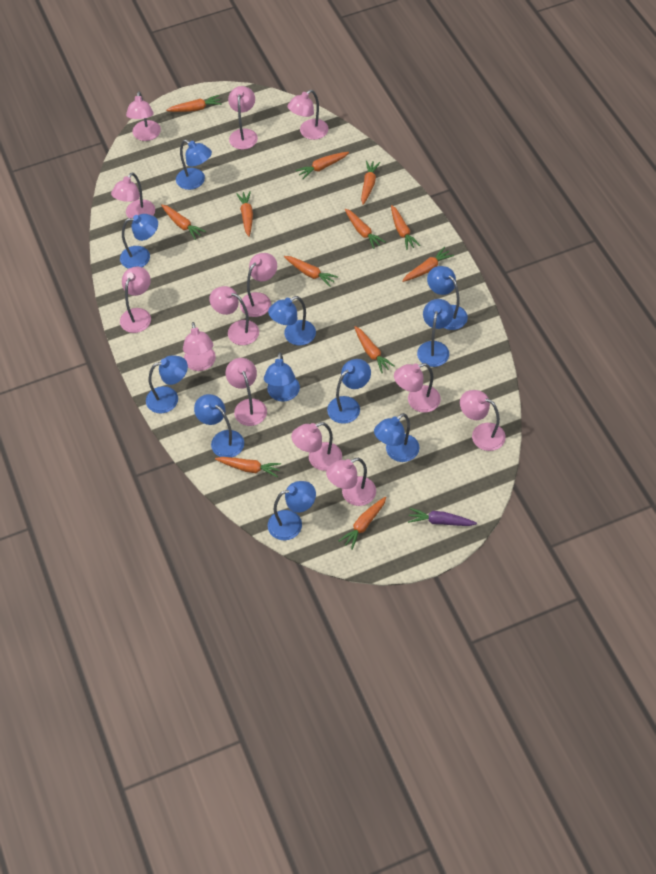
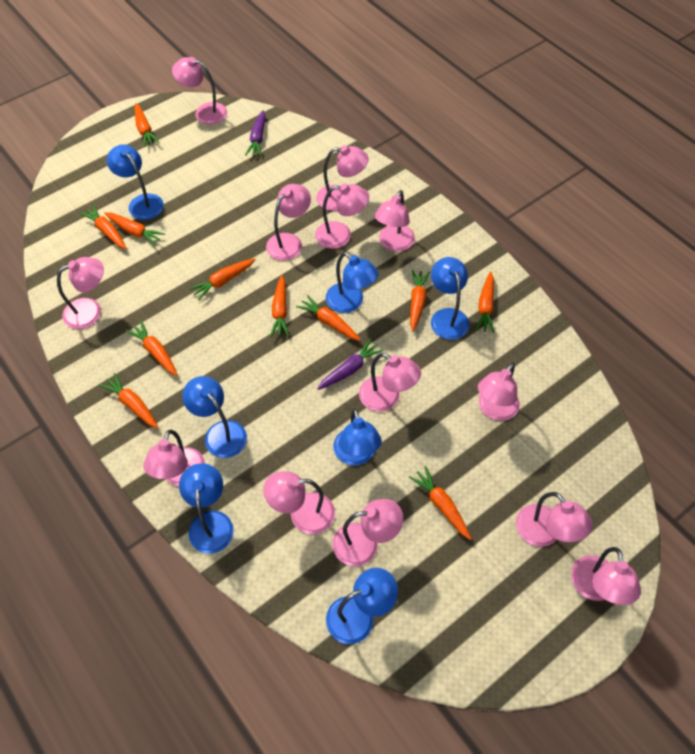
blue lamp: 11 -> 7
orange carrot: 12 -> 11
purple carrot: 1 -> 2

